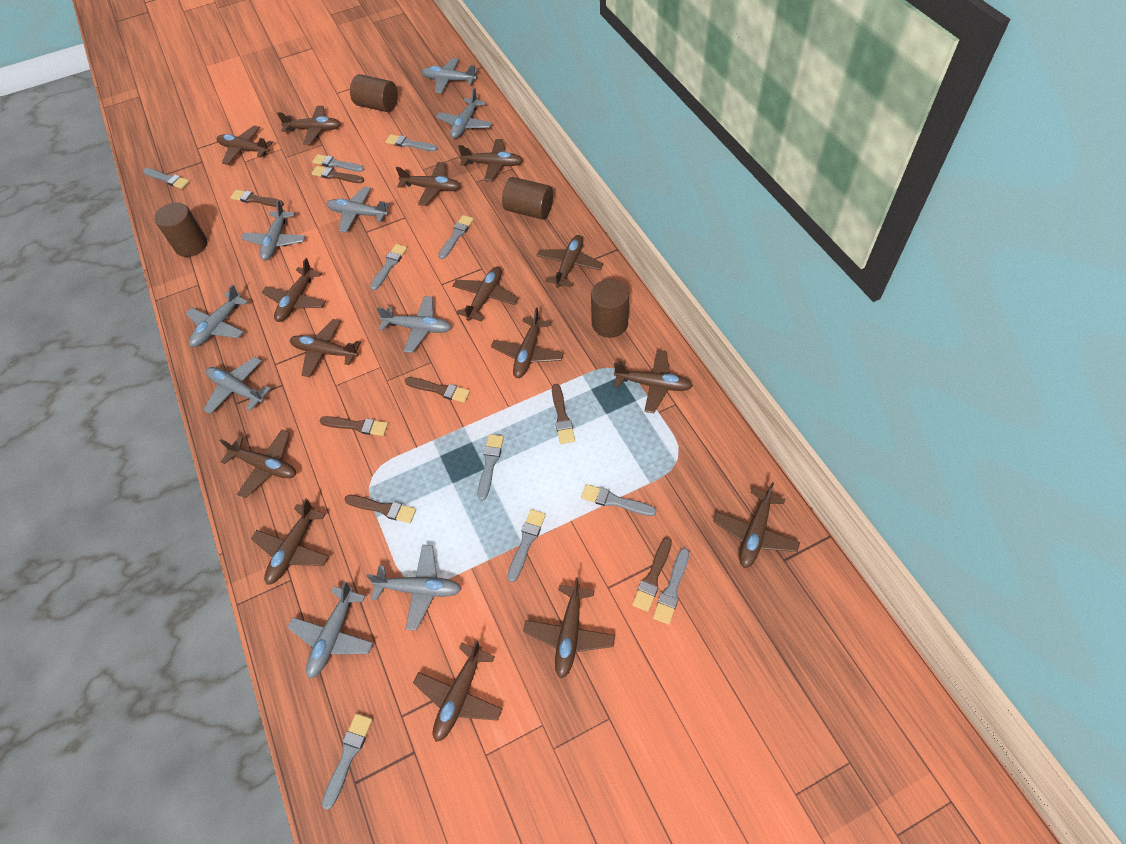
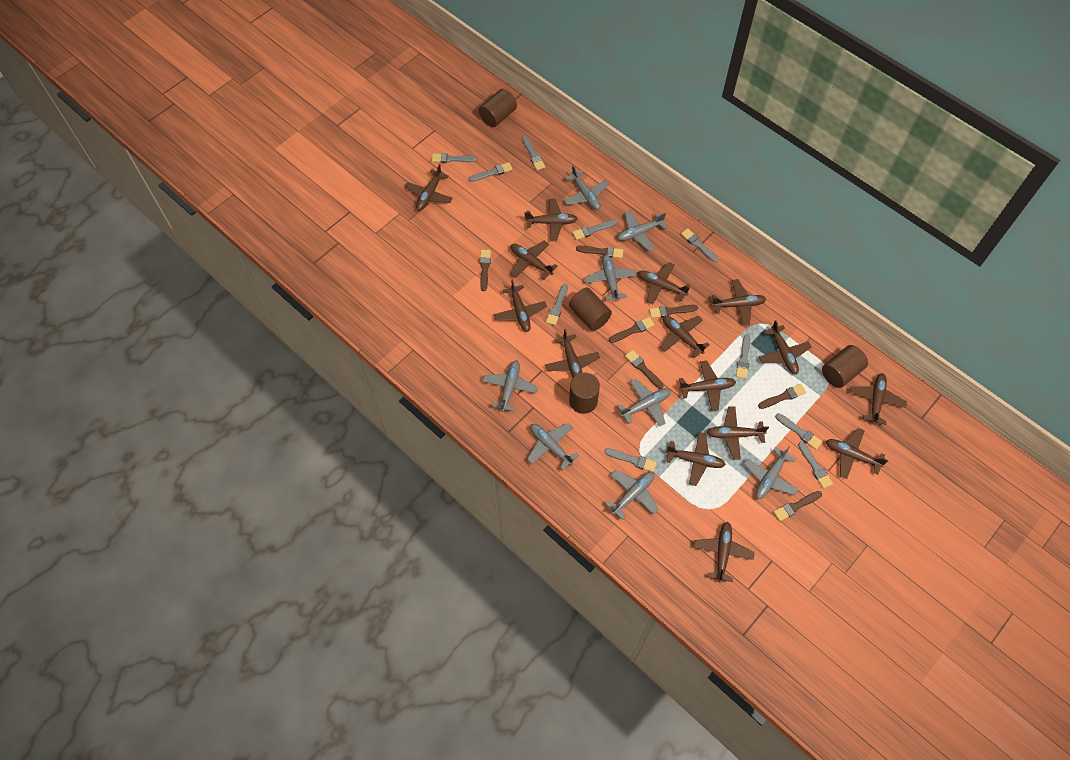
grey plane: 9 -> 8

